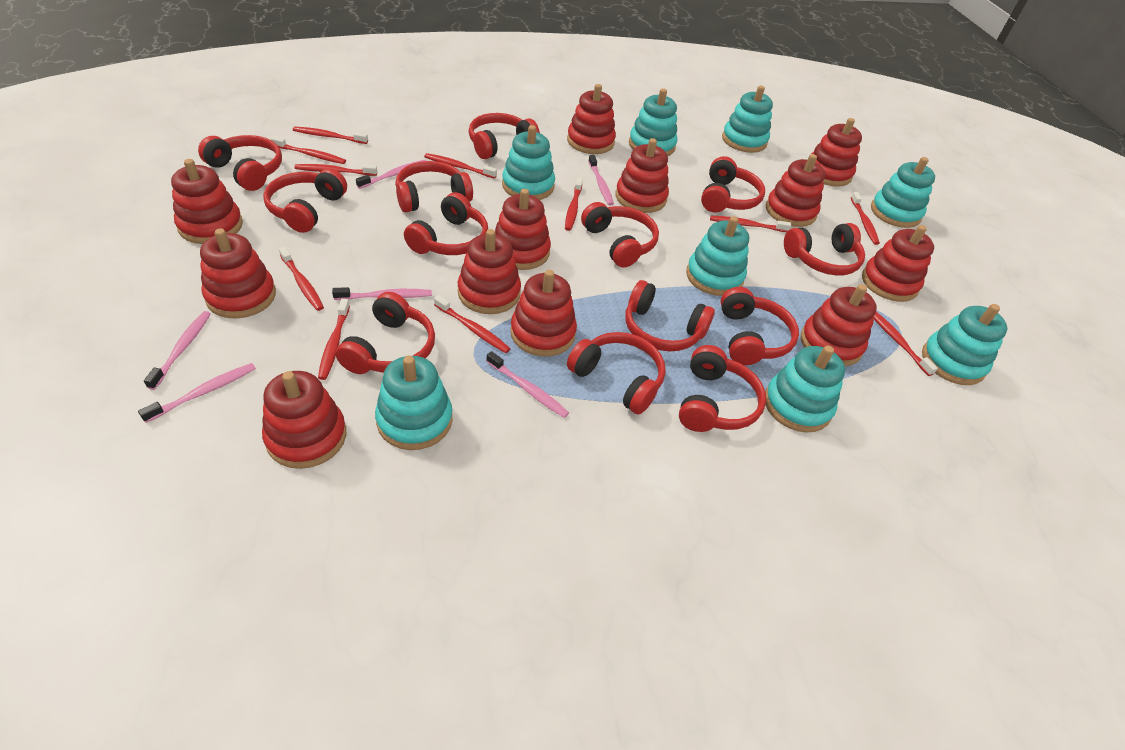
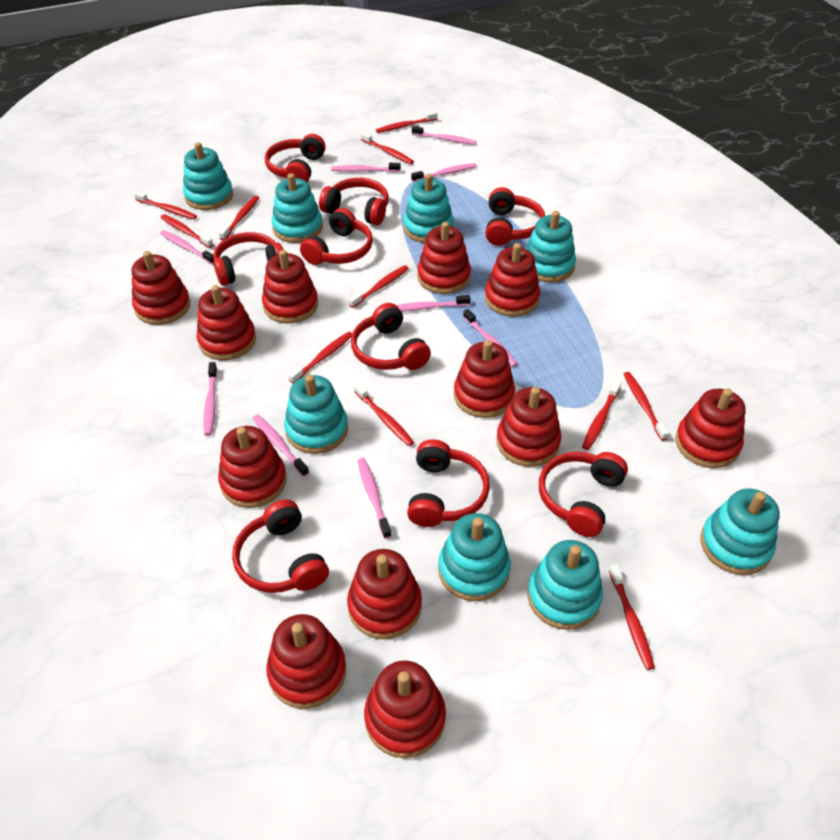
pink toothbrush: 6 -> 9
red headphones: 13 -> 9

